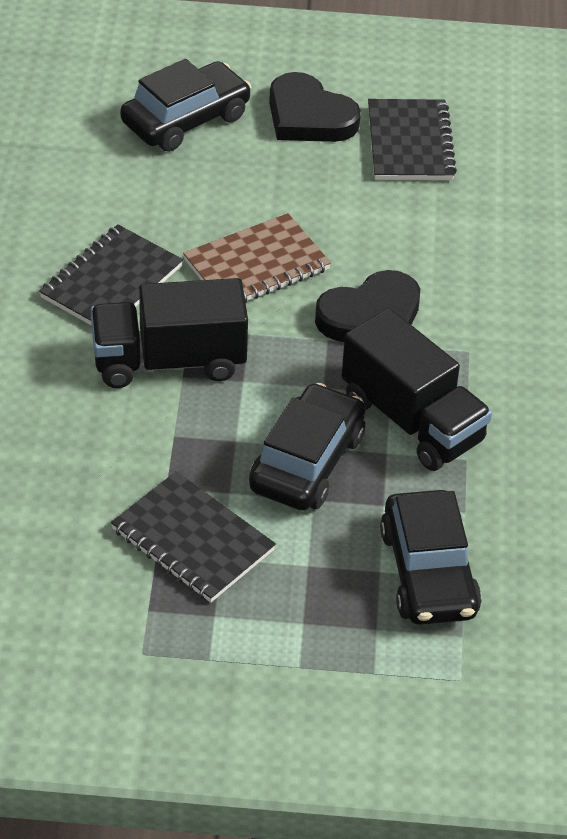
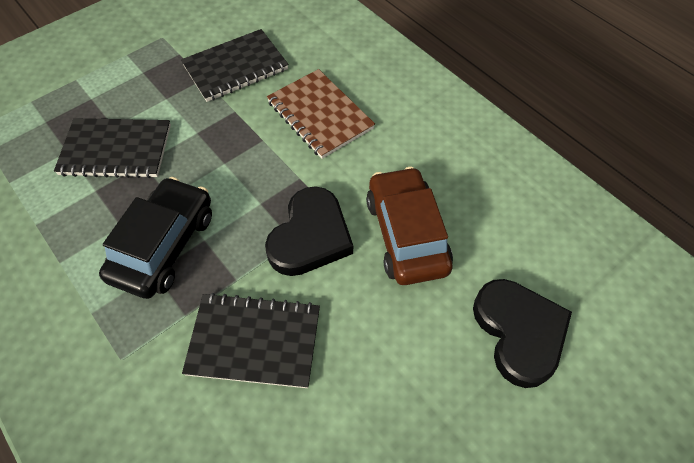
black car: 3 -> 1
black truck: 2 -> 0
brown car: 0 -> 1

